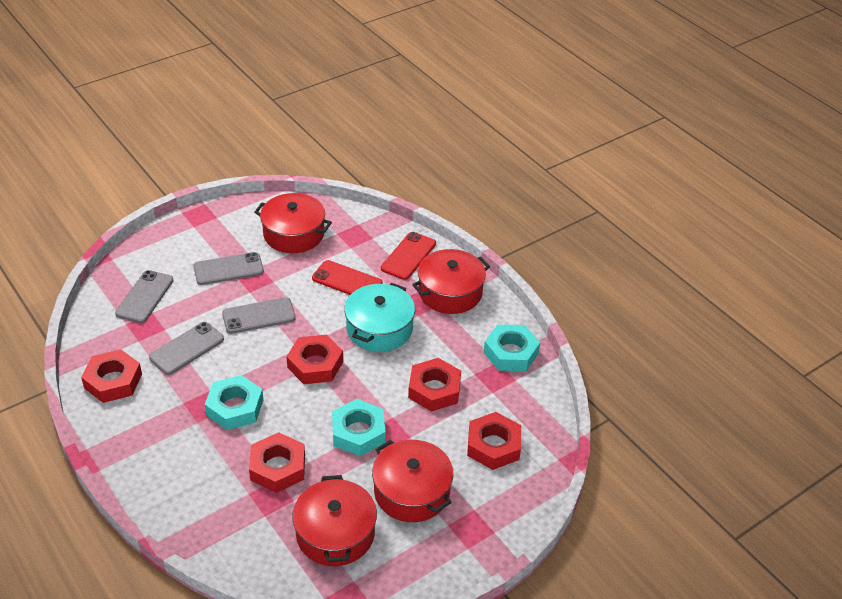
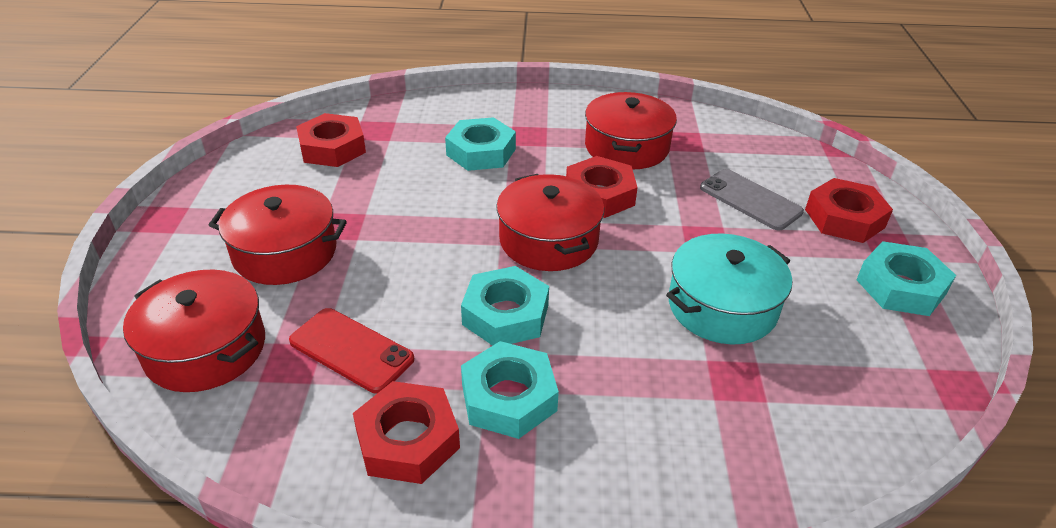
grey phone: 4 -> 1
red nut: 5 -> 4
red phone: 2 -> 1
turquoise nut: 3 -> 4

